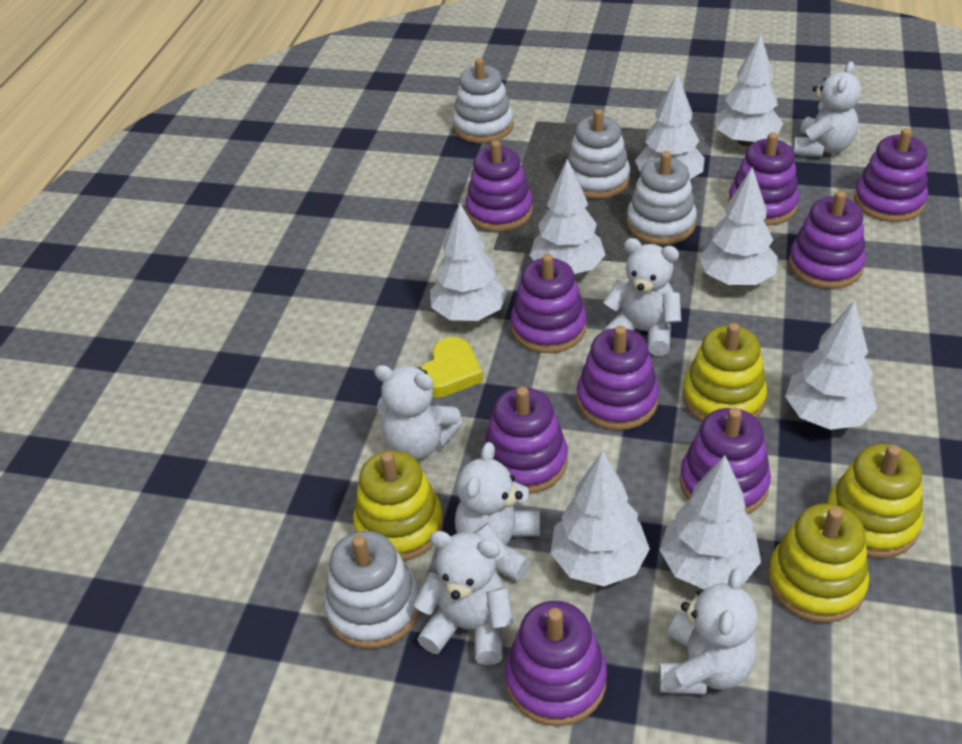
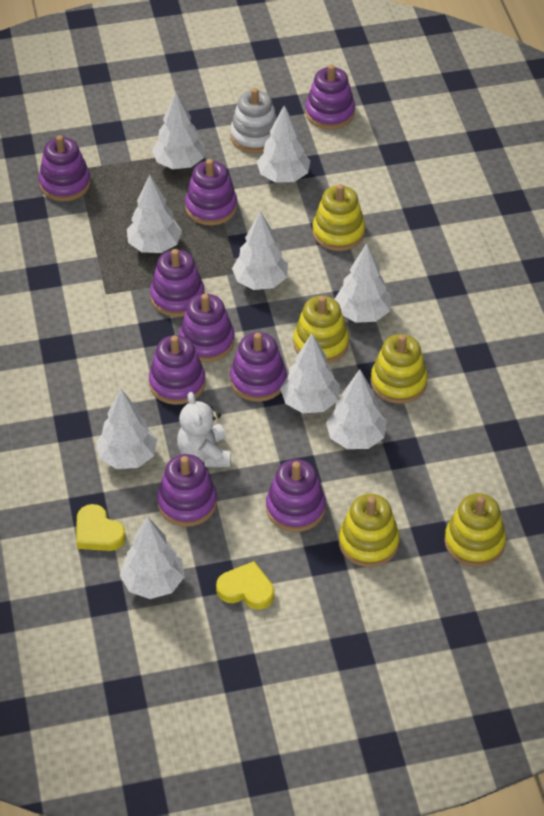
white stacking toy: 4 -> 1
white teddy bear: 6 -> 1
white tree: 8 -> 9
yellow heart: 1 -> 2
yellow stacking toy: 4 -> 5

